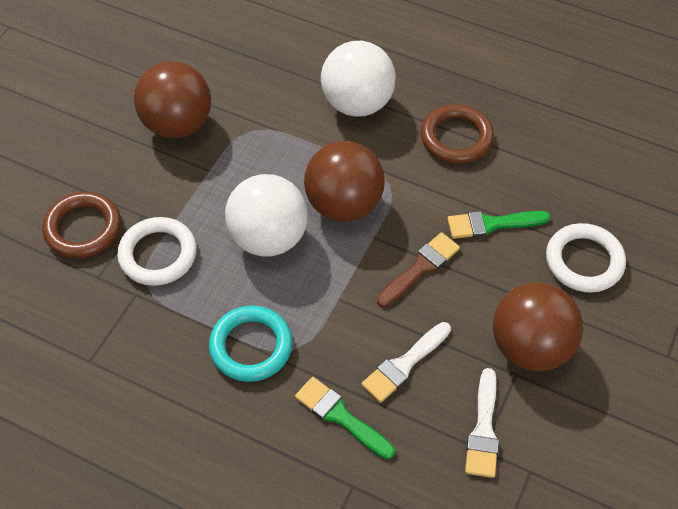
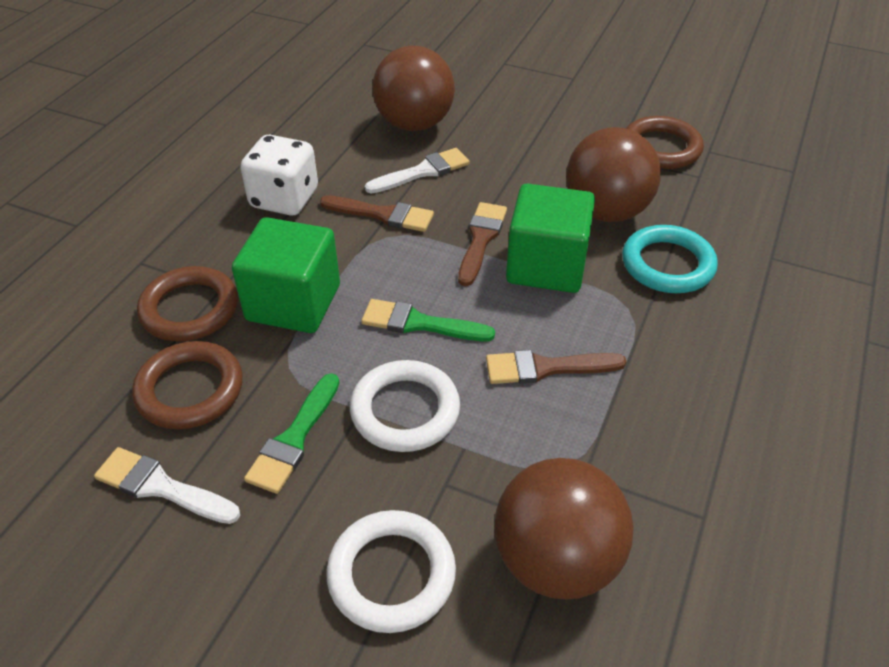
brown brush: 1 -> 3
brown ring: 2 -> 3
green cube: 0 -> 2
white ball: 2 -> 0
white dice: 0 -> 1

